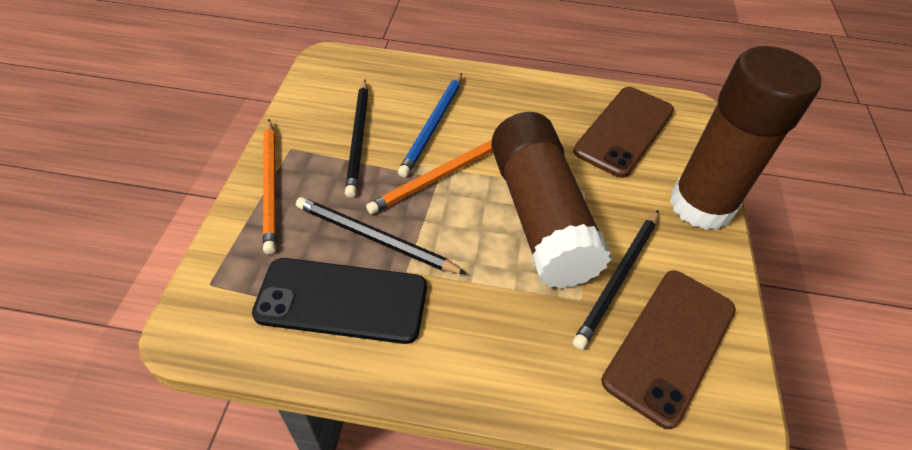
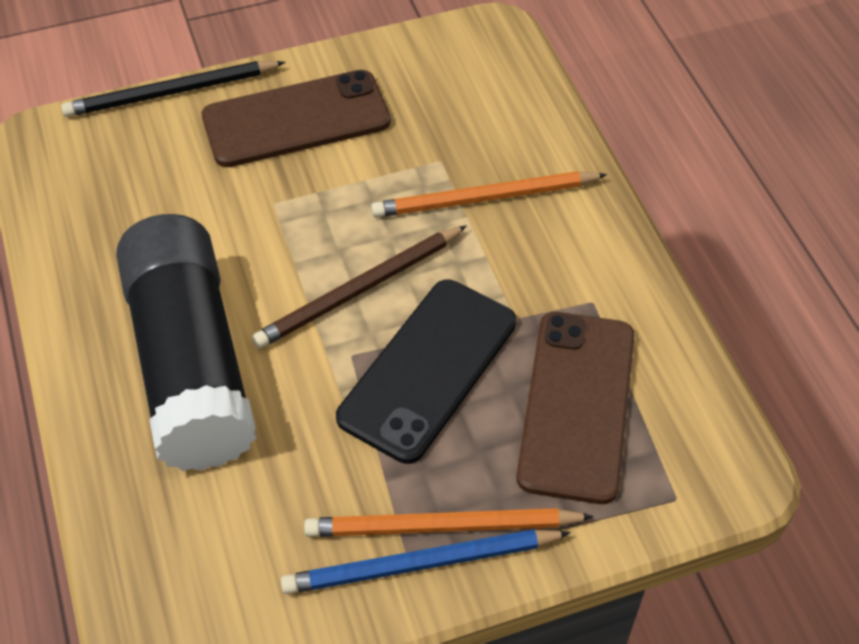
black glue stick: 0 -> 1
black pencil: 3 -> 1
brown glue stick: 2 -> 0
brown pencil: 0 -> 1

